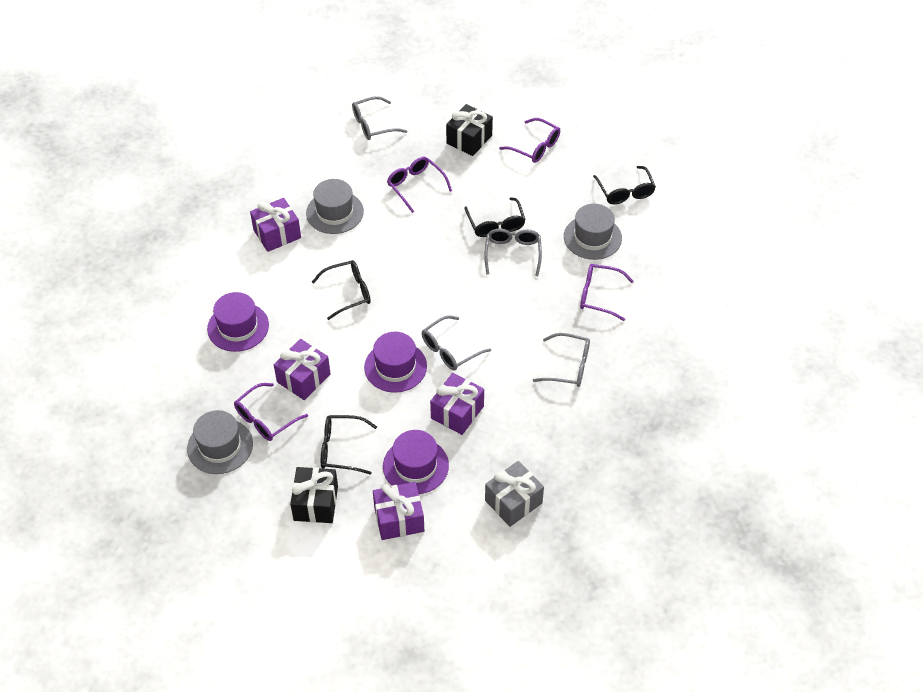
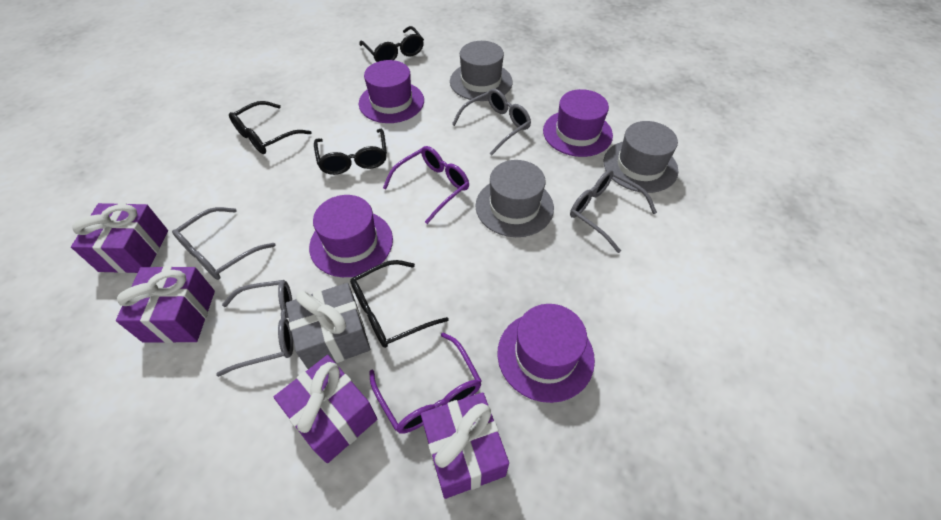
black gift: 2 -> 0
purple glasses: 4 -> 2
purple hat: 3 -> 4

